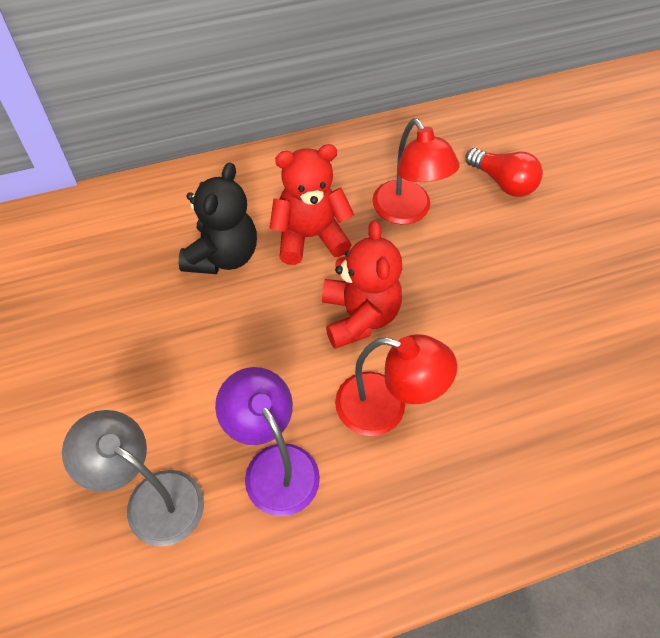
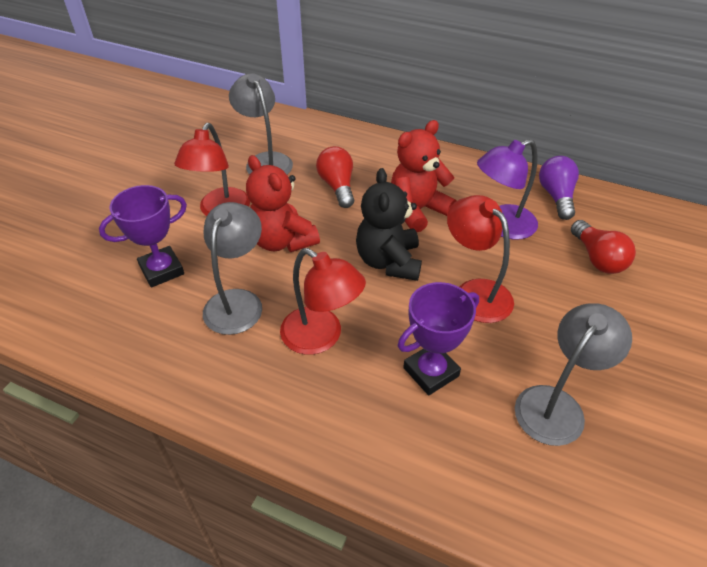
grey lamp: 1 -> 3
purple light bulb: 0 -> 1
purple trophy: 0 -> 2
red lamp: 2 -> 3
red light bulb: 1 -> 2

